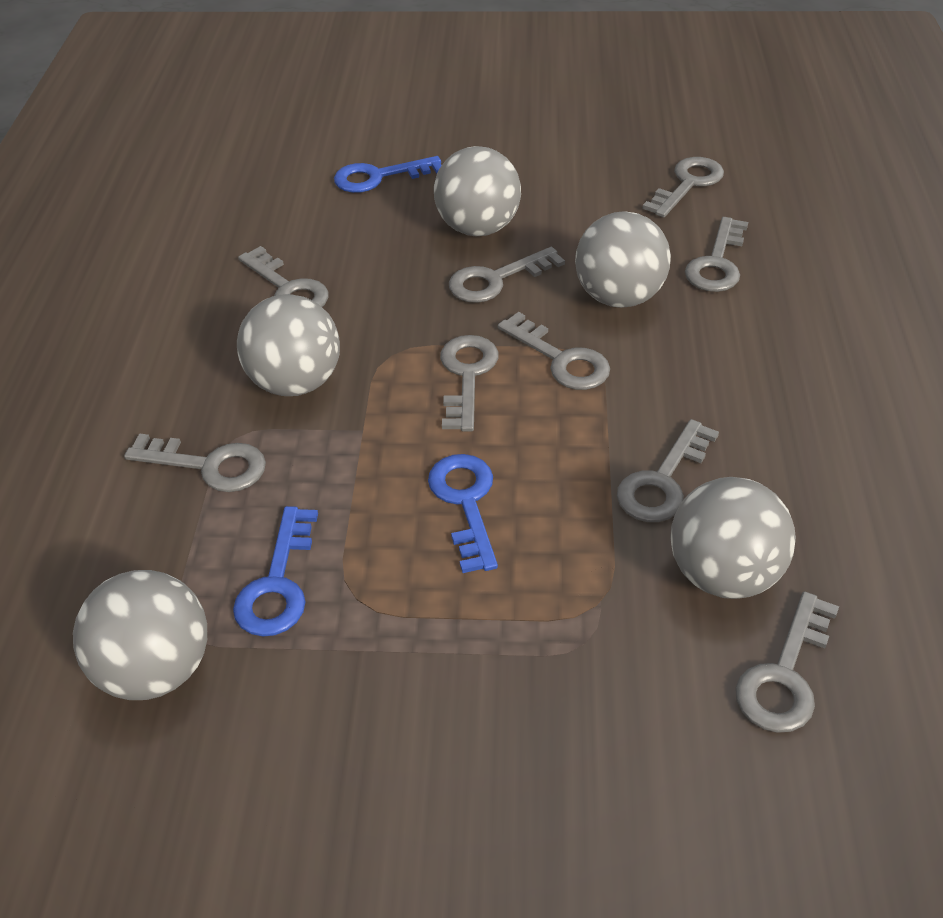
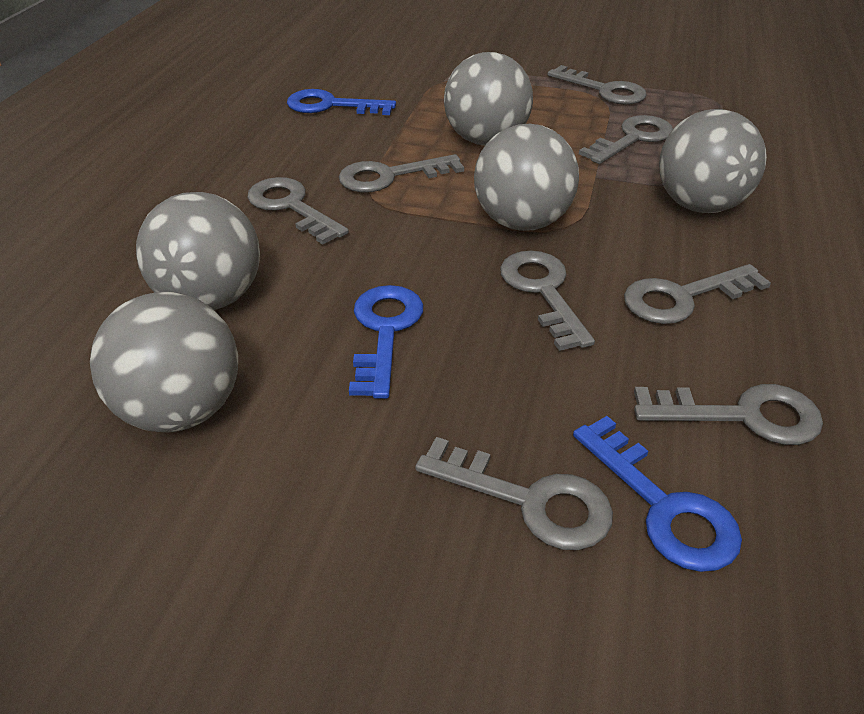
grey key: 9 -> 8

